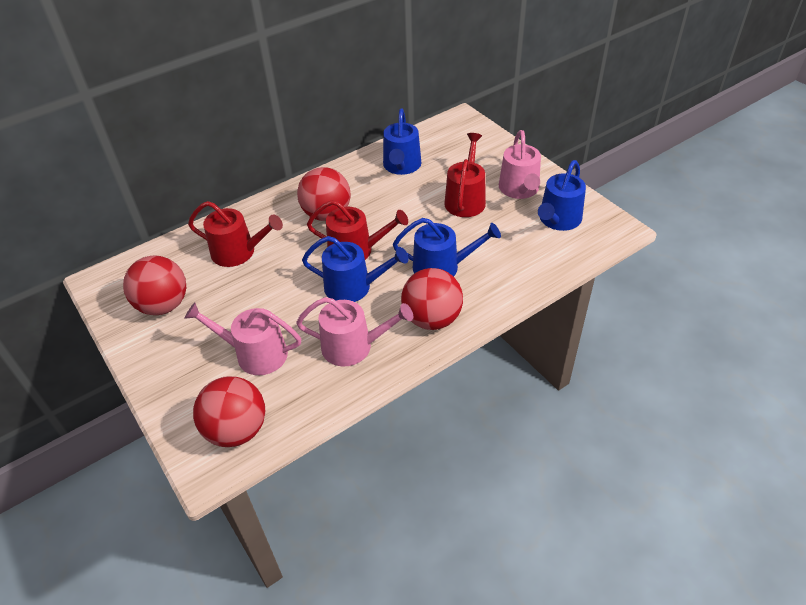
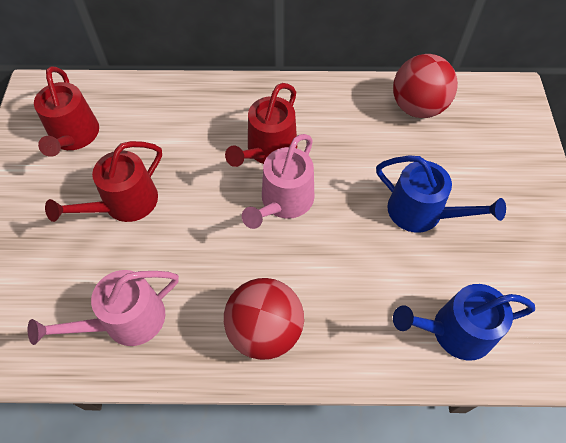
blue watering can: 4 -> 2
pink watering can: 3 -> 2
red ball: 4 -> 2

